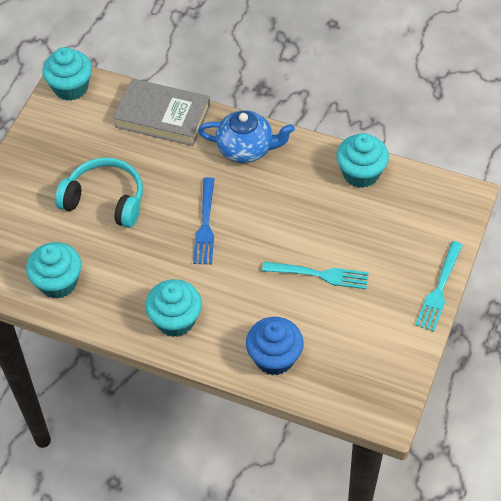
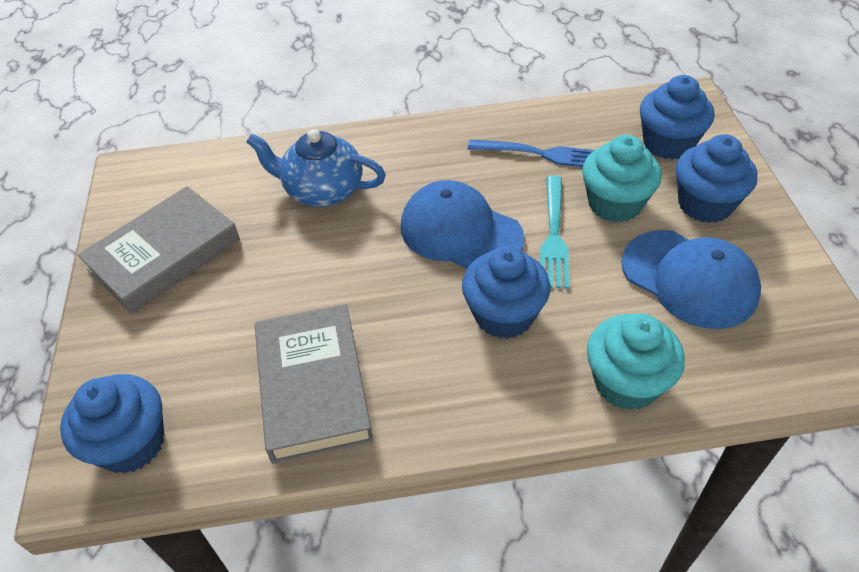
blue cap: 0 -> 2
blue cupcake: 1 -> 4
grey book: 1 -> 2
turquoise cupcake: 4 -> 2
turquoise fork: 2 -> 1
turquoise headphones: 1 -> 0

